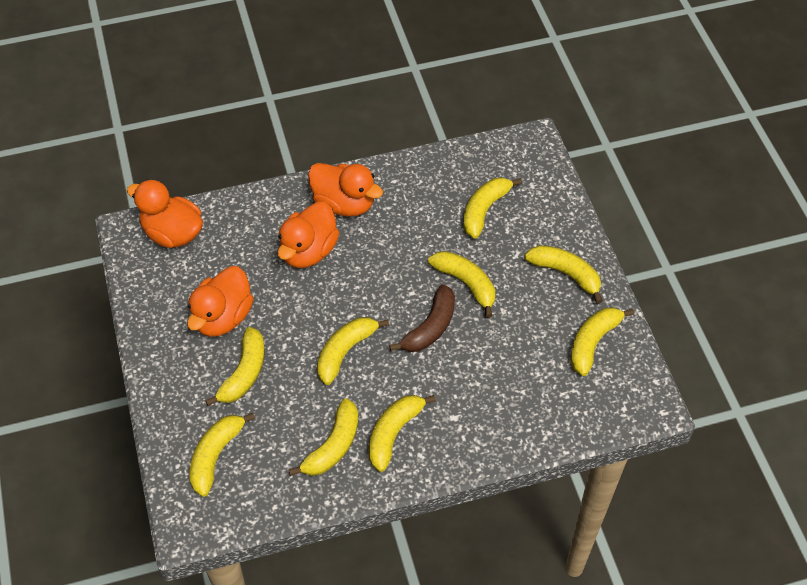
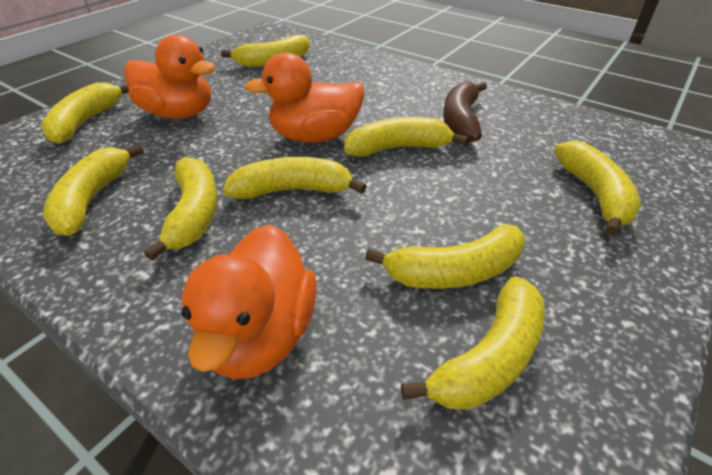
orange duck: 4 -> 3

